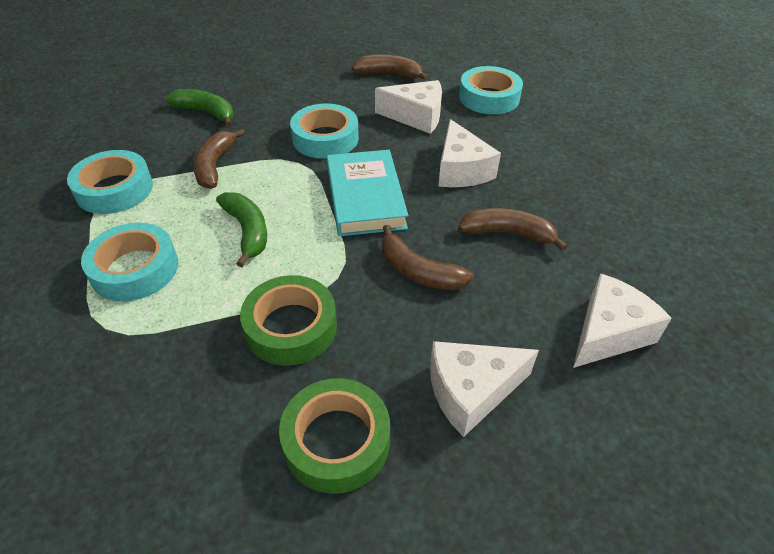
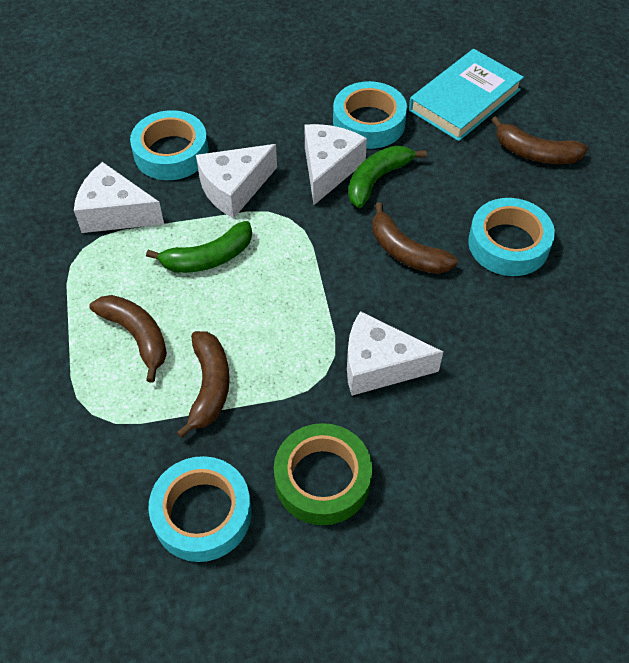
green tape: 2 -> 1

